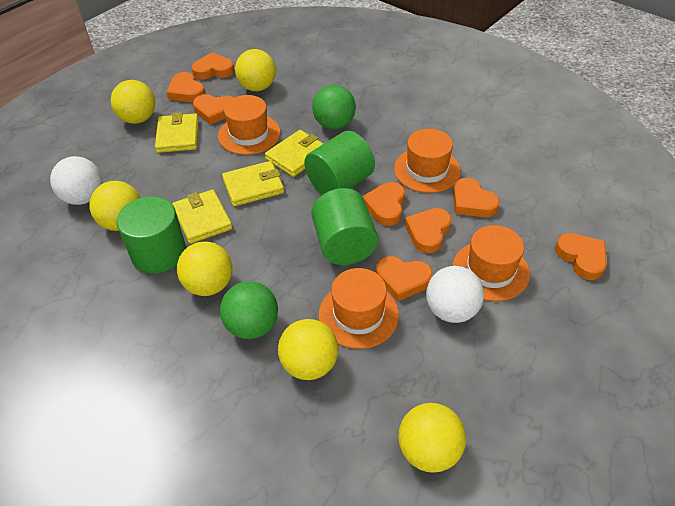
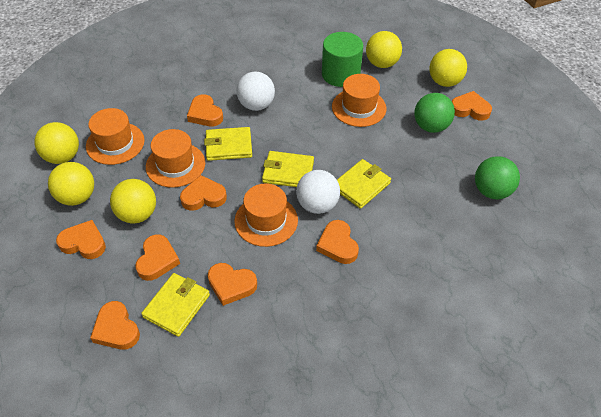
green cylinder: 3 -> 1
yellow ball: 6 -> 5

